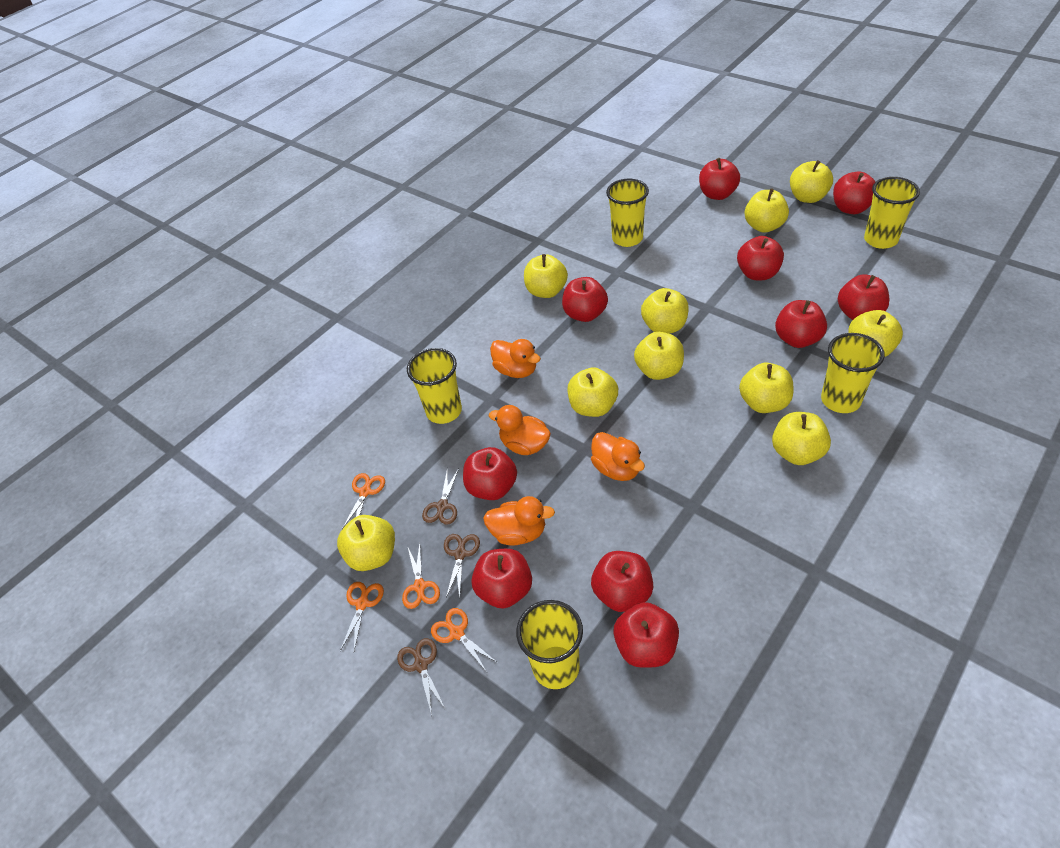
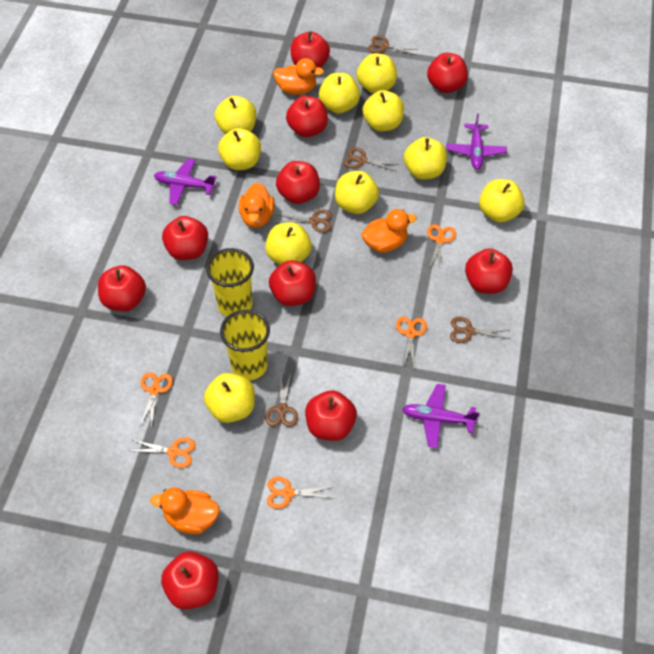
brown scissors: 3 -> 5
orange scissors: 4 -> 5
purple plane: 0 -> 3
yellow cup: 5 -> 2

